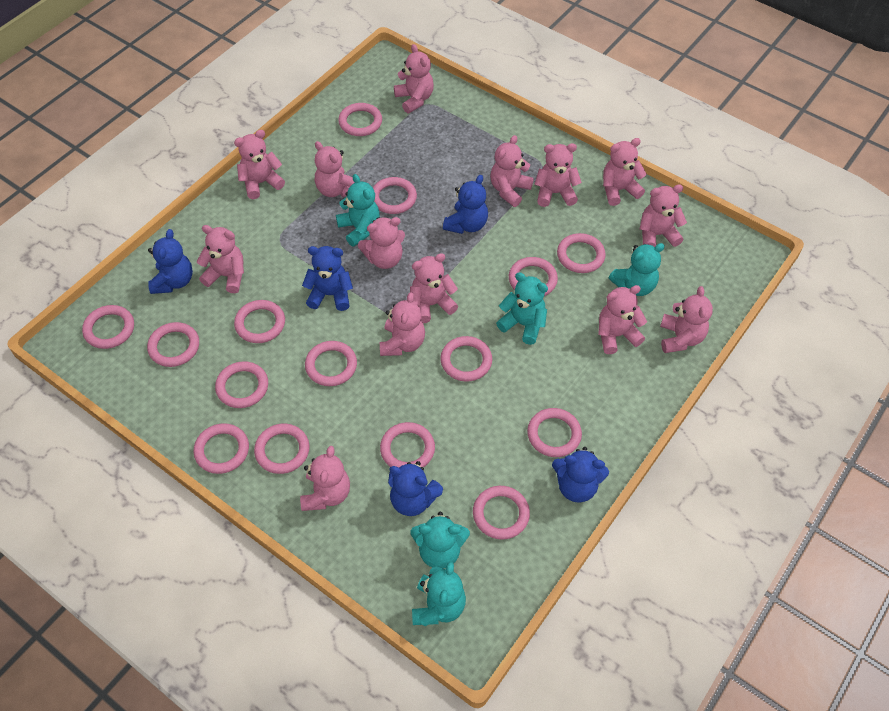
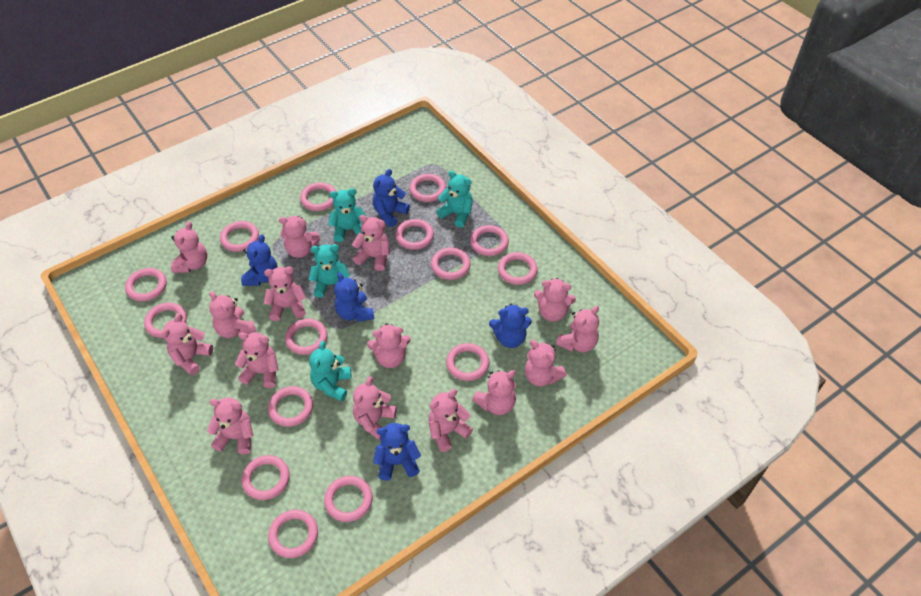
pink teddy bear: 14 -> 15
turquoise teddy bear: 5 -> 4

